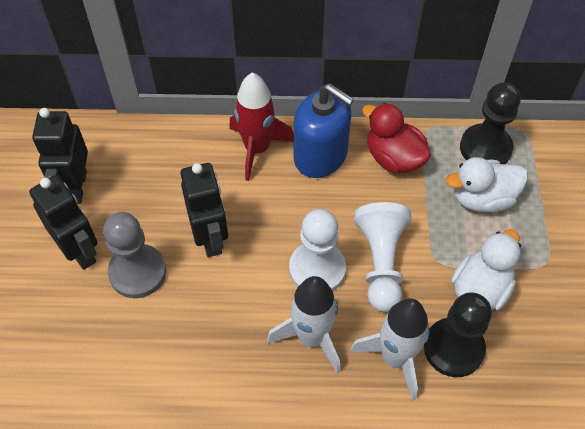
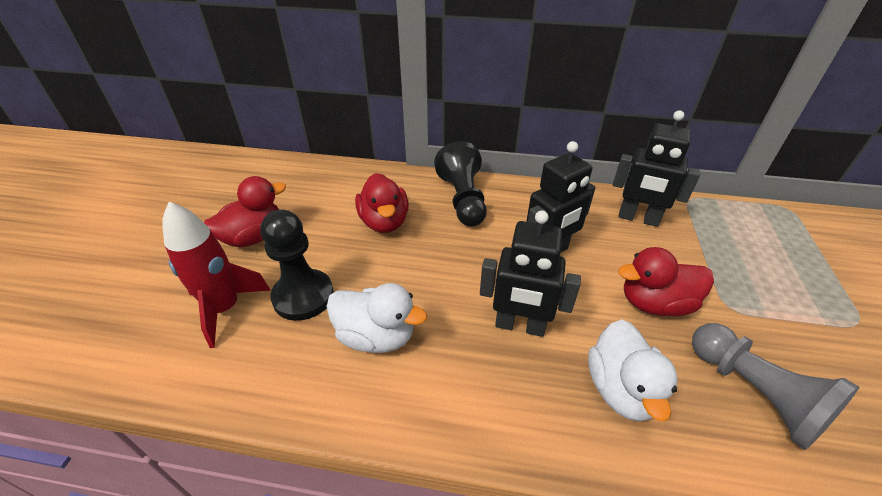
blue soap dispenser: 1 -> 0
red duck: 1 -> 3
white pawn: 2 -> 0
white rocket: 2 -> 0

